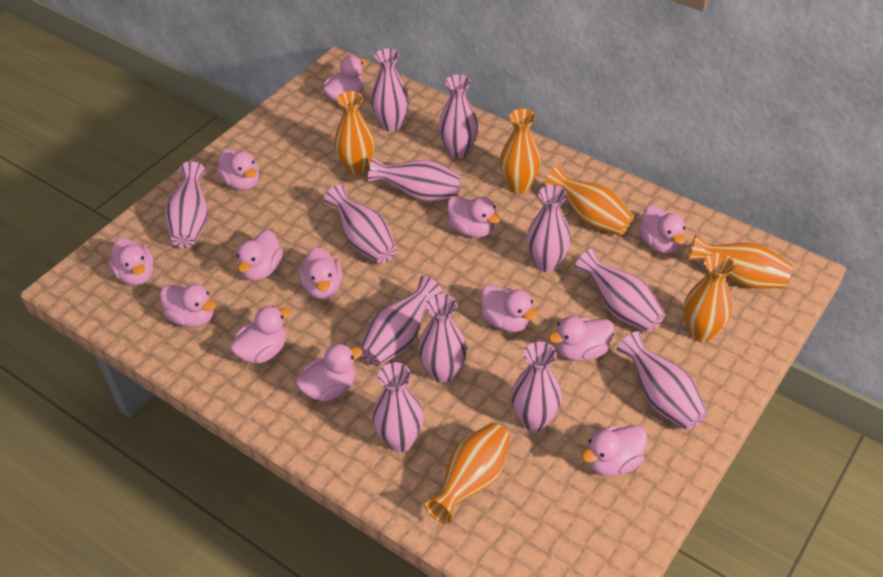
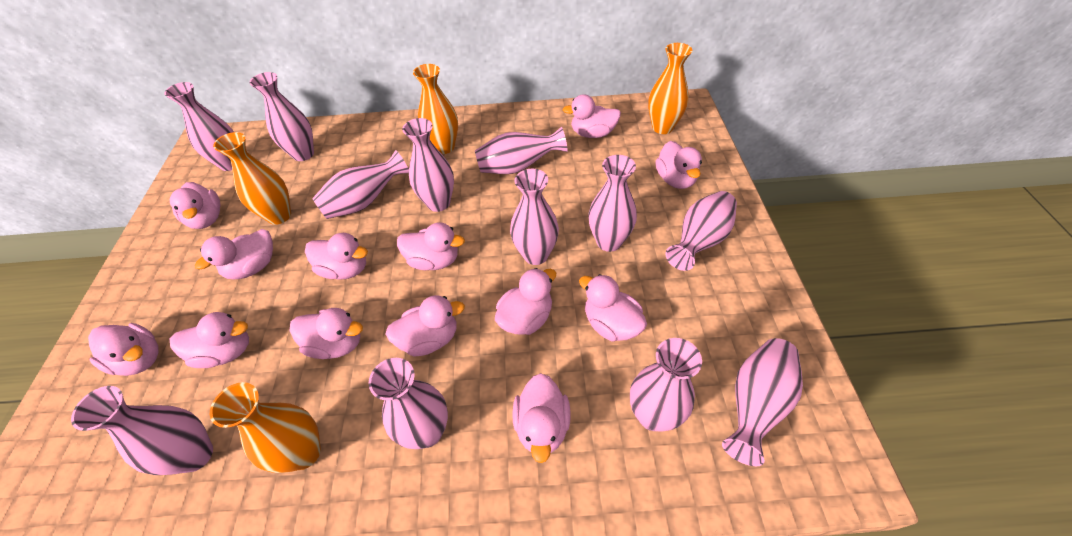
orange vase: 6 -> 4

